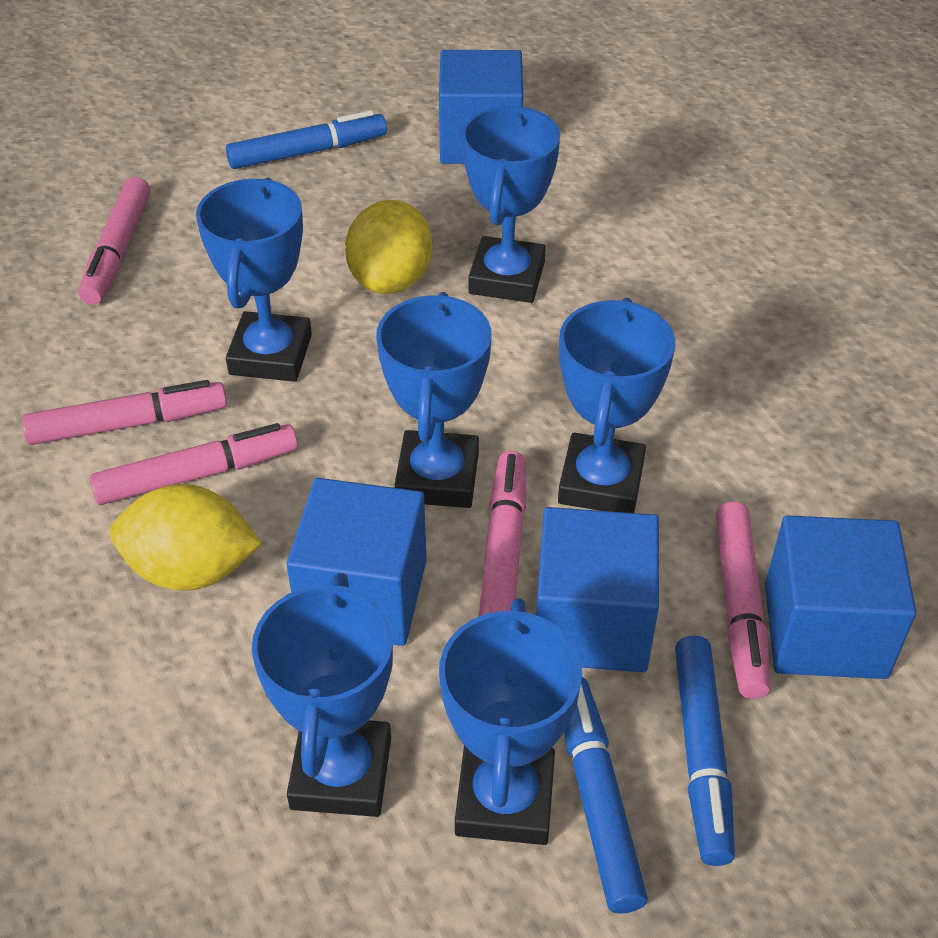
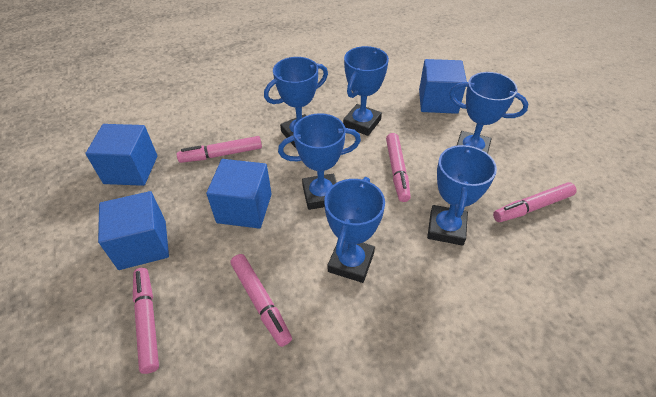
blue marker: 3 -> 0
yellow lemon: 2 -> 0

